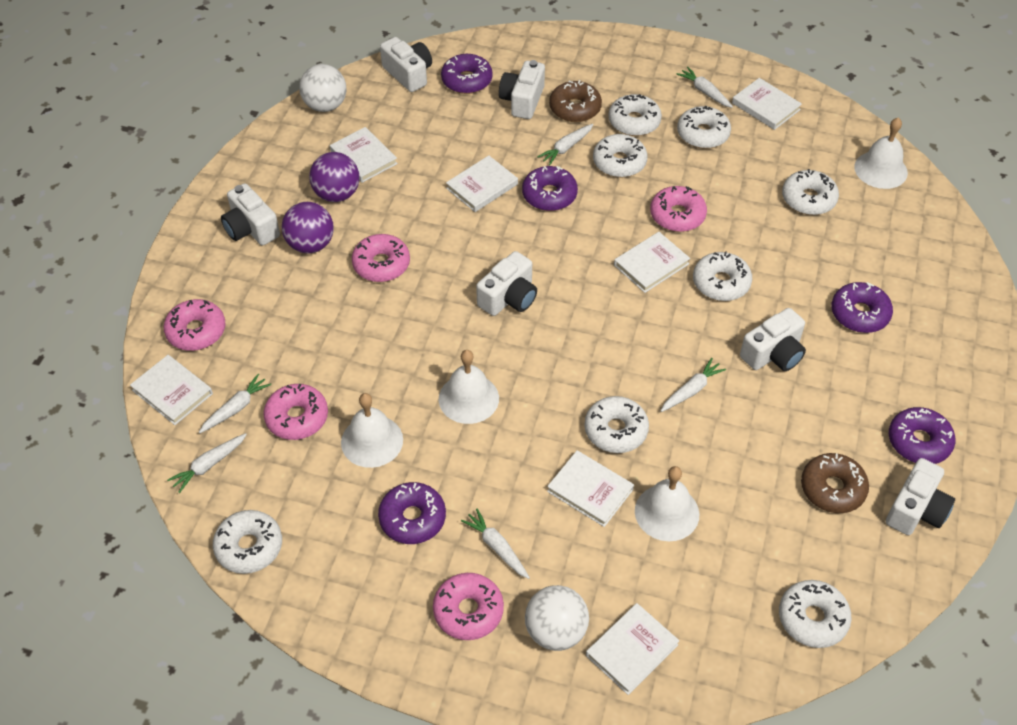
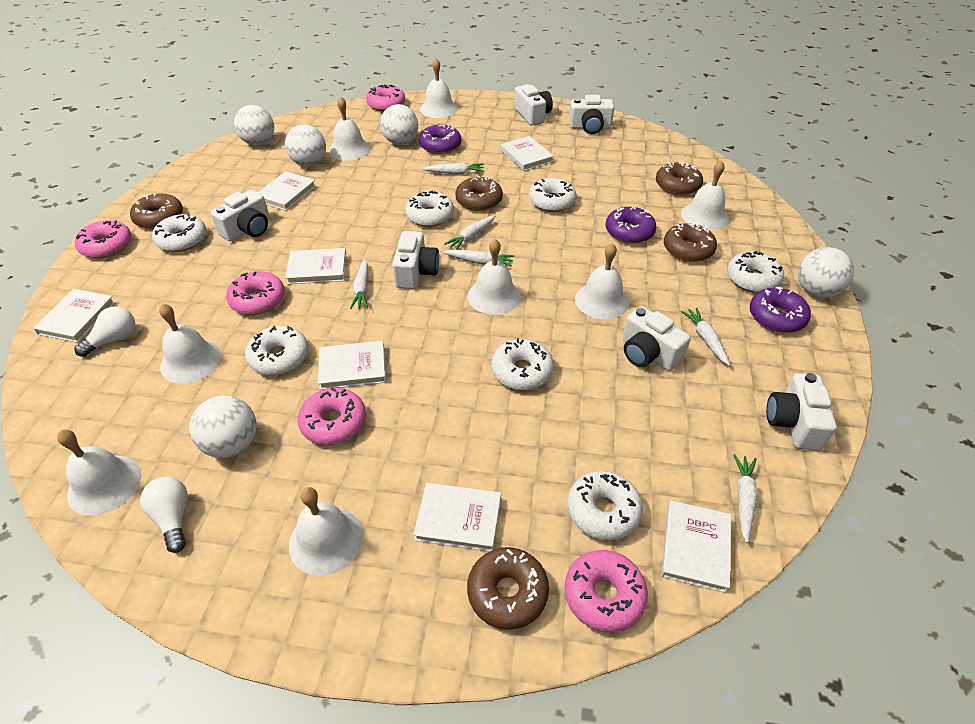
brown donut: 2 -> 5
purple ball: 2 -> 0
purple donut: 5 -> 3
white ball: 2 -> 5
white bell: 4 -> 8
white donut: 8 -> 7
white light bulb: 0 -> 2

